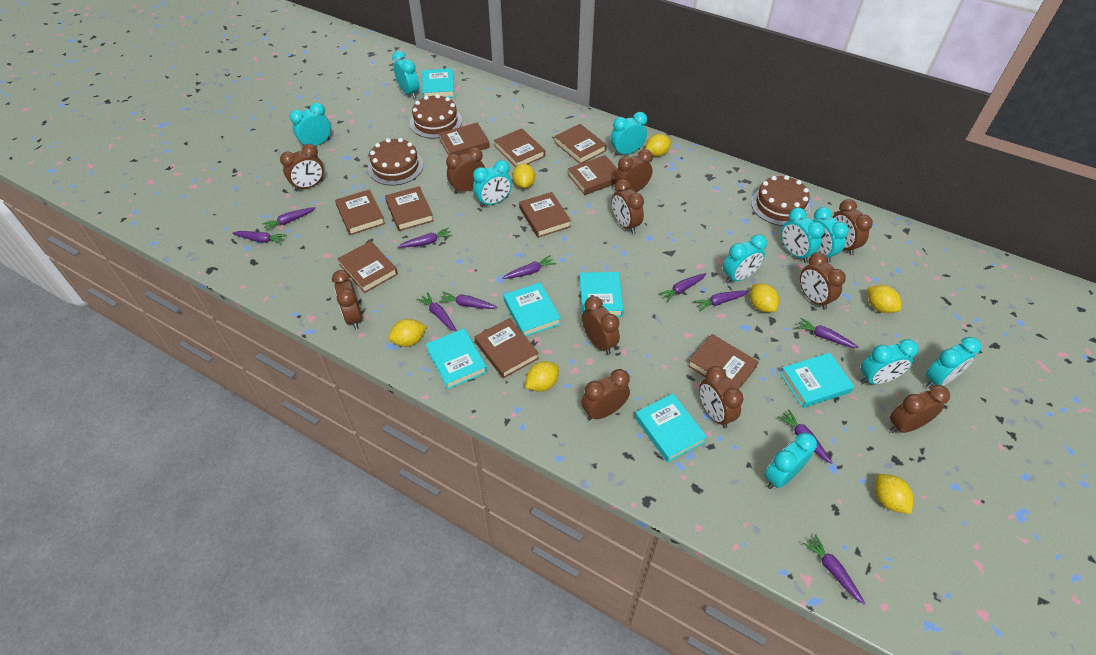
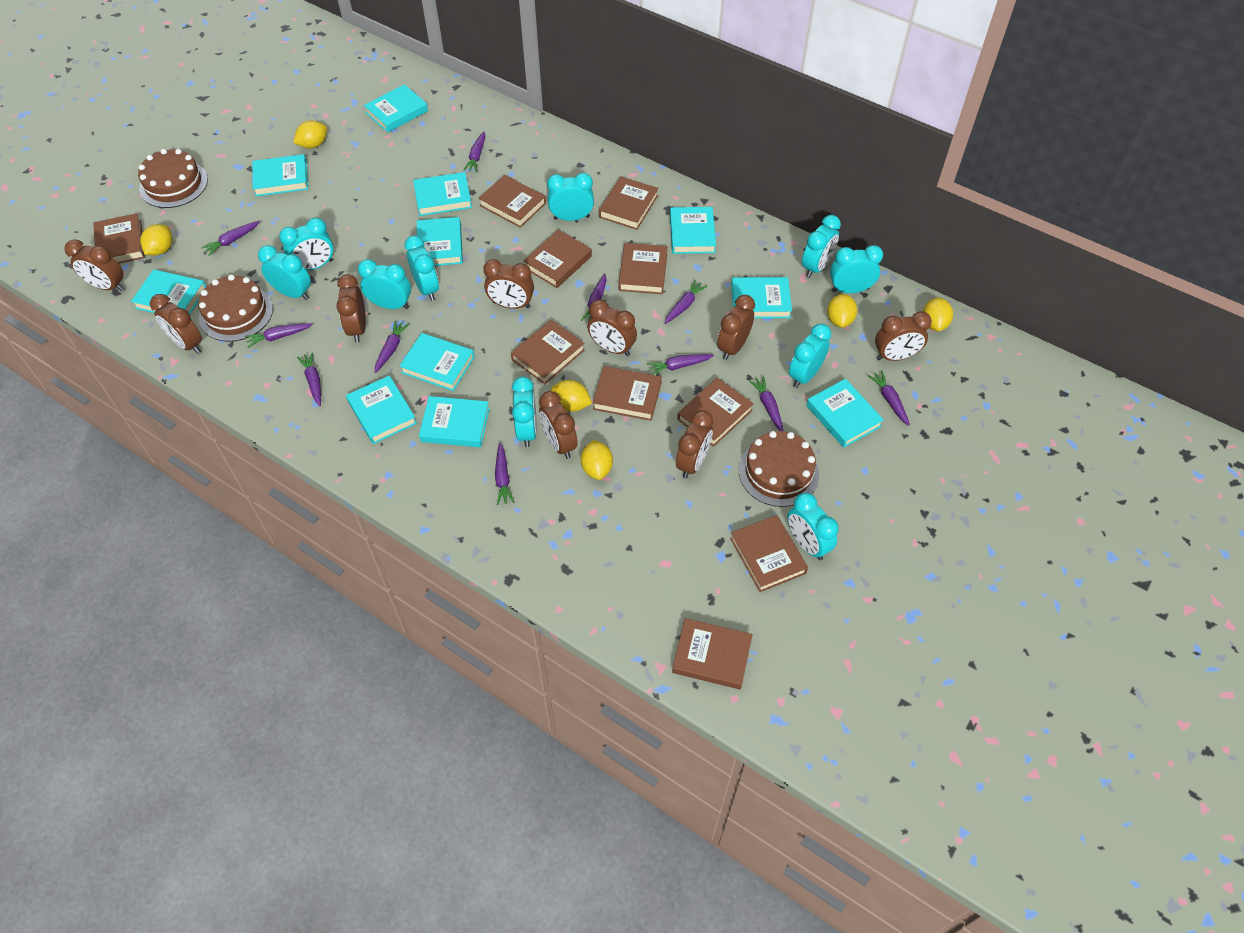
brown clock: 11 -> 9
turquoise book: 6 -> 11
yellow lemon: 7 -> 6

